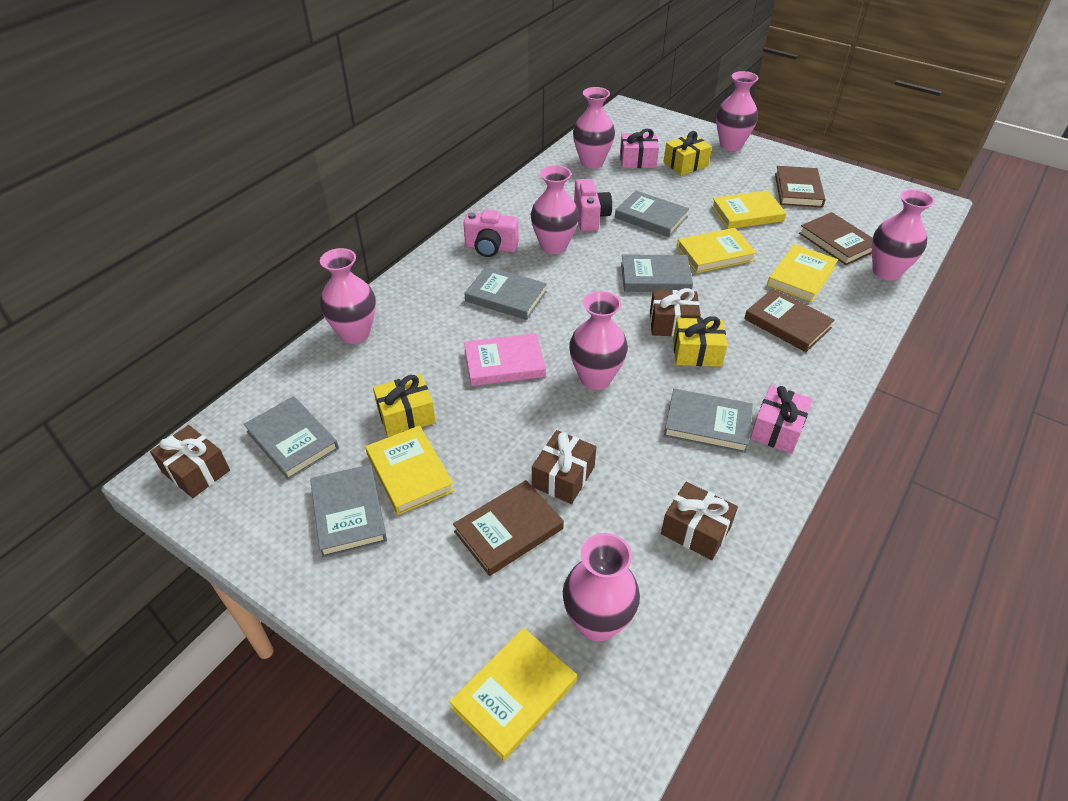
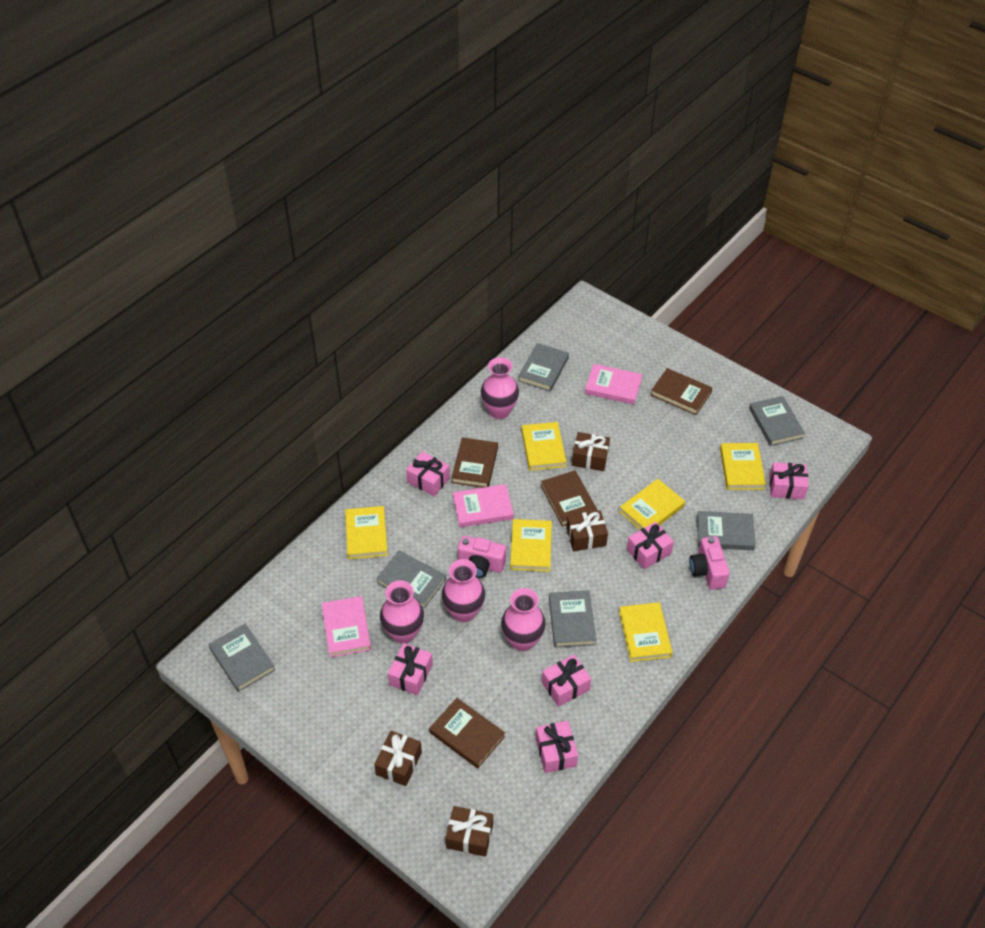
pink book: 1 -> 3
pink gift: 2 -> 6
pink vase: 7 -> 4
yellow book: 5 -> 6
yellow gift: 3 -> 0

